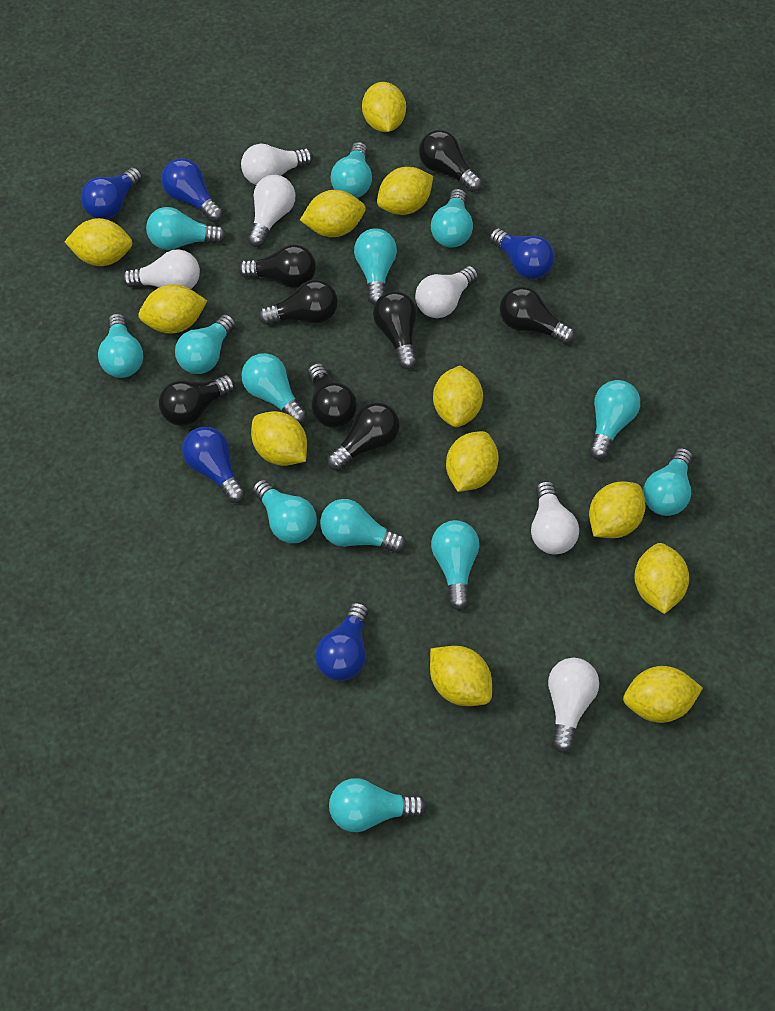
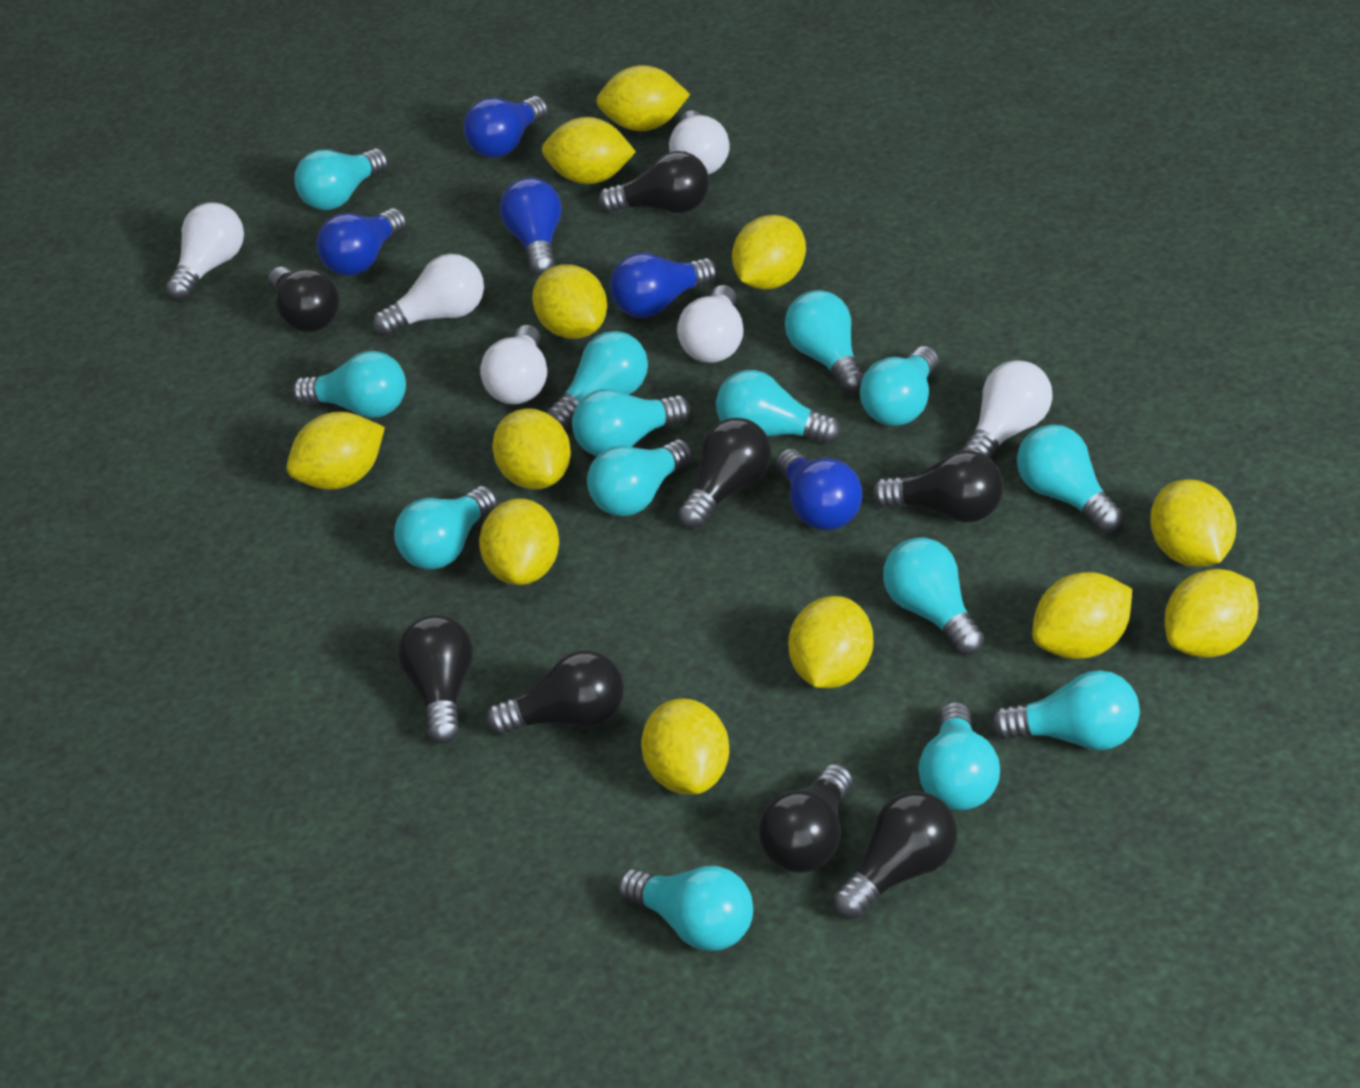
turquoise light bulb: 13 -> 14

